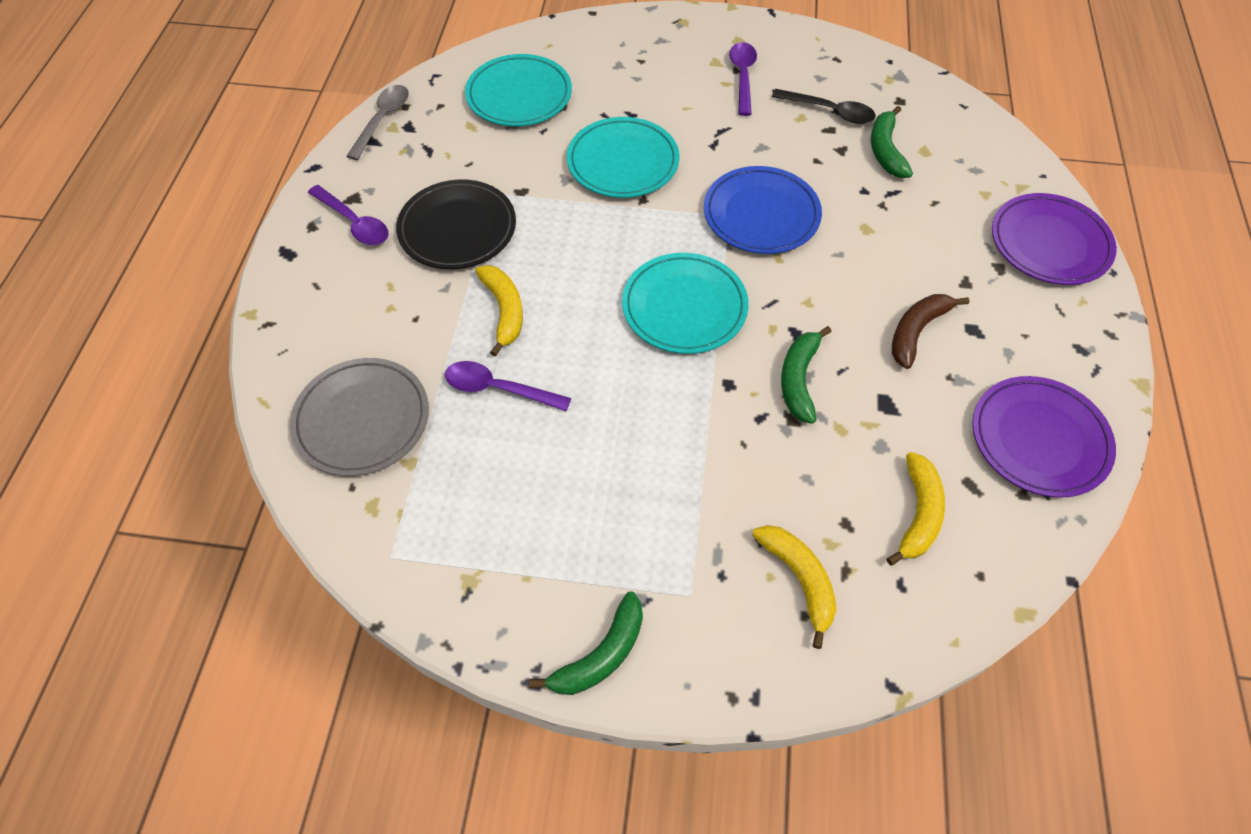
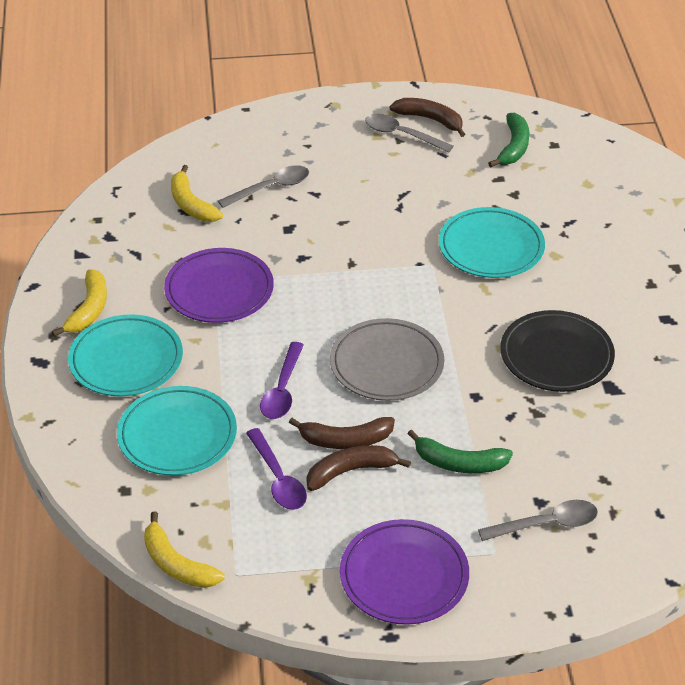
black spoon: 1 -> 0
blue plate: 1 -> 0
brown banana: 1 -> 3
green banana: 3 -> 2
grey spoon: 1 -> 3
purple spoon: 3 -> 2

